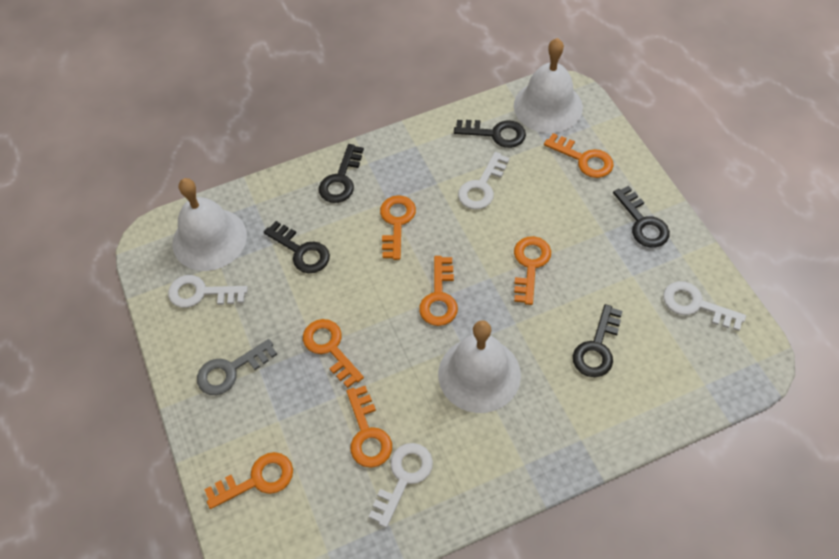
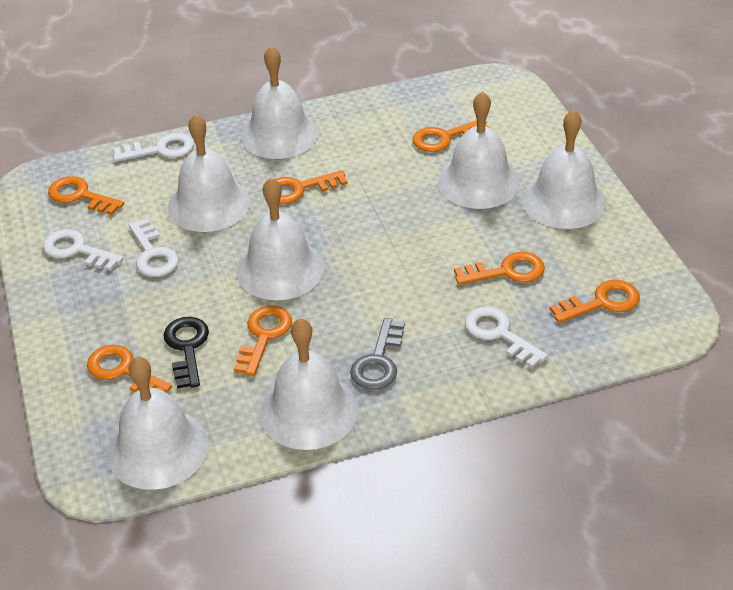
black key: 5 -> 1
white bell: 3 -> 7

